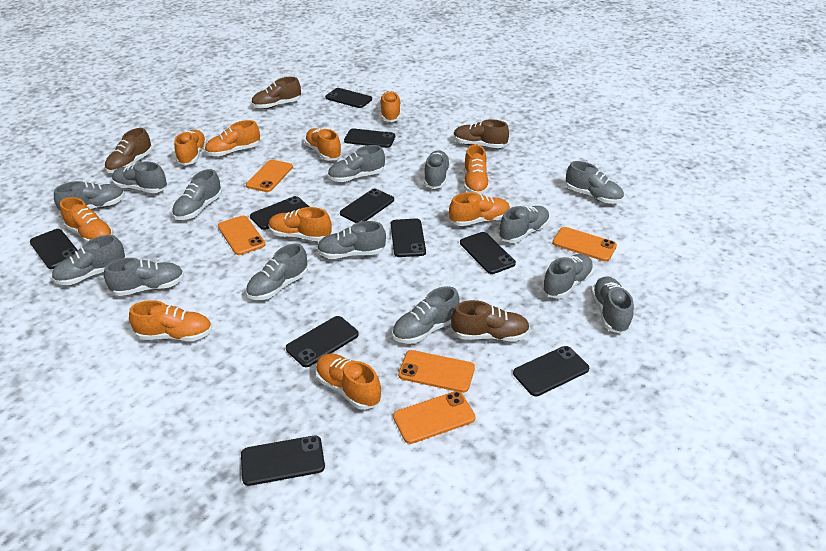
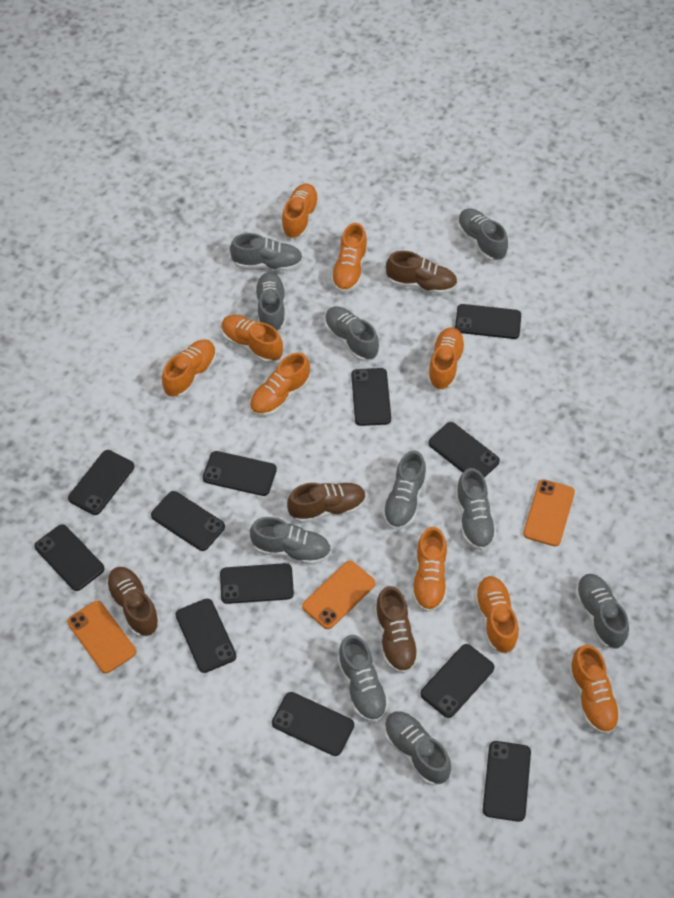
black phone: 10 -> 12
grey shoe: 14 -> 10
orange phone: 5 -> 3
orange shoe: 10 -> 9

